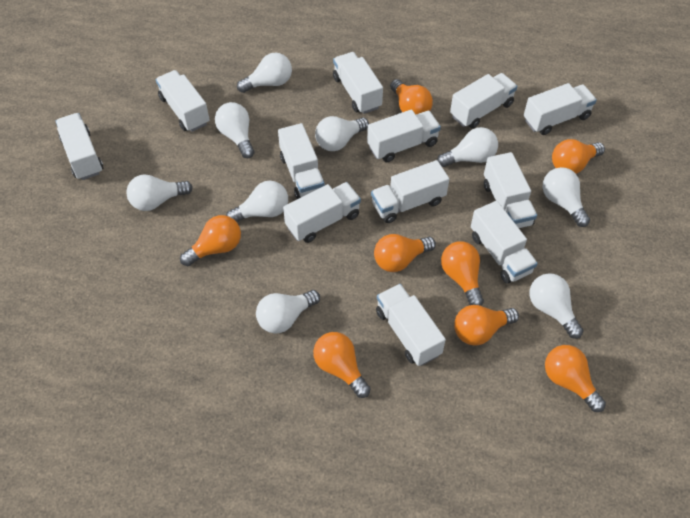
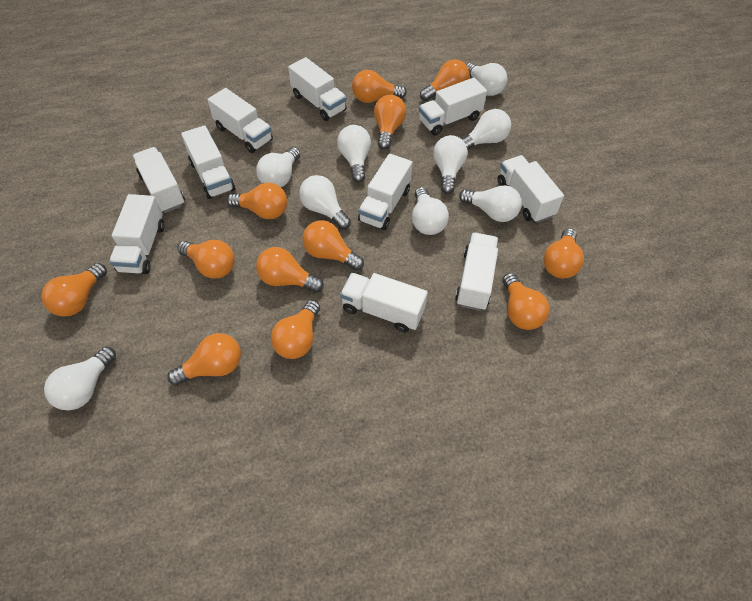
orange light bulb: 8 -> 12
white truck: 12 -> 10

